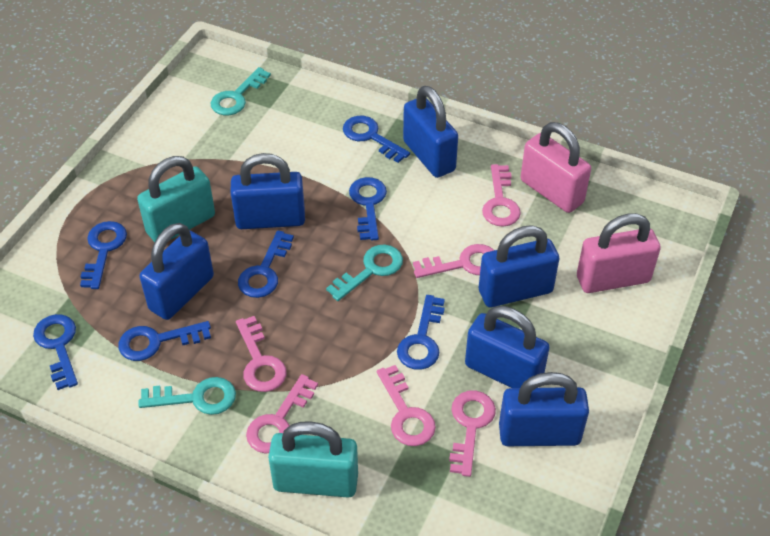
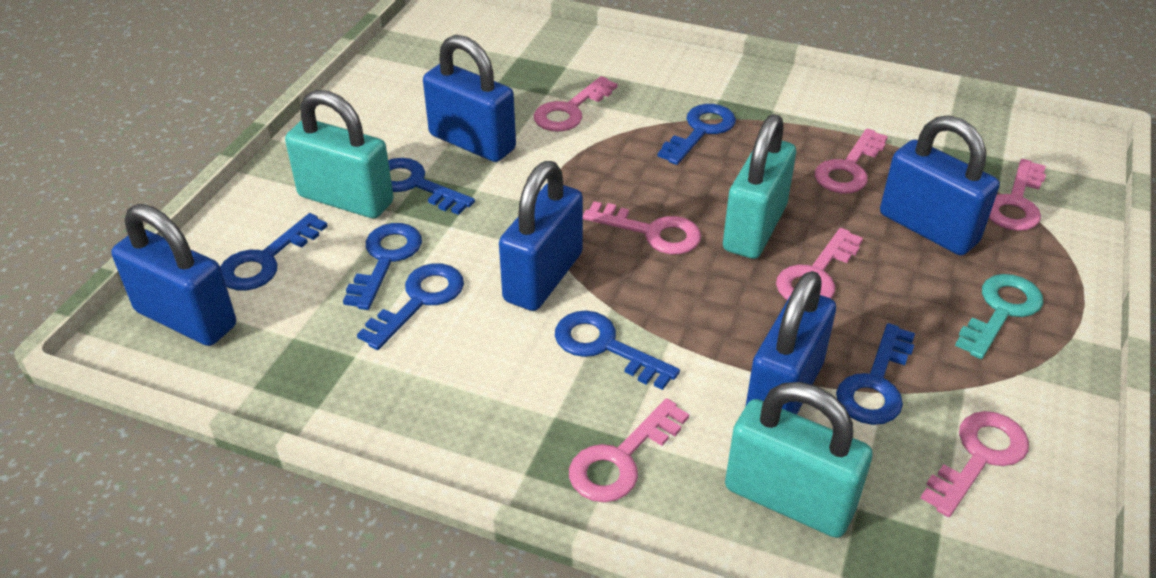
blue padlock: 6 -> 5
pink key: 6 -> 7
pink padlock: 2 -> 0
turquoise key: 3 -> 1
turquoise padlock: 2 -> 3

